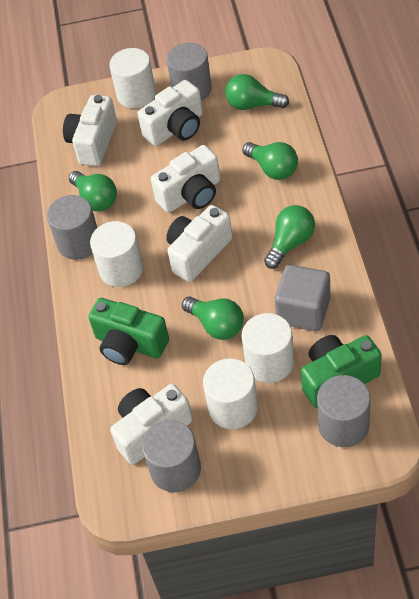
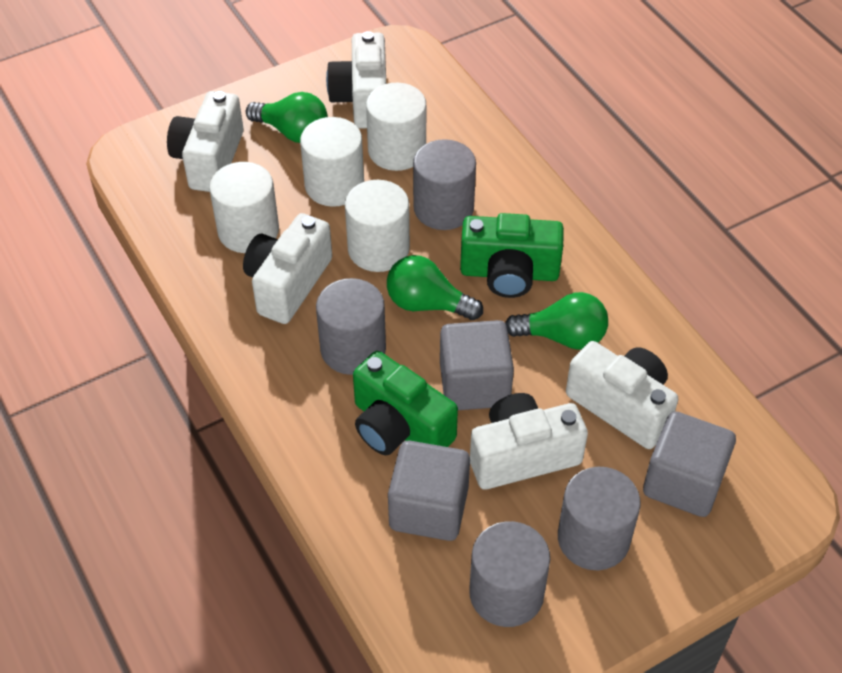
green light bulb: 5 -> 3
grey cube: 1 -> 3

